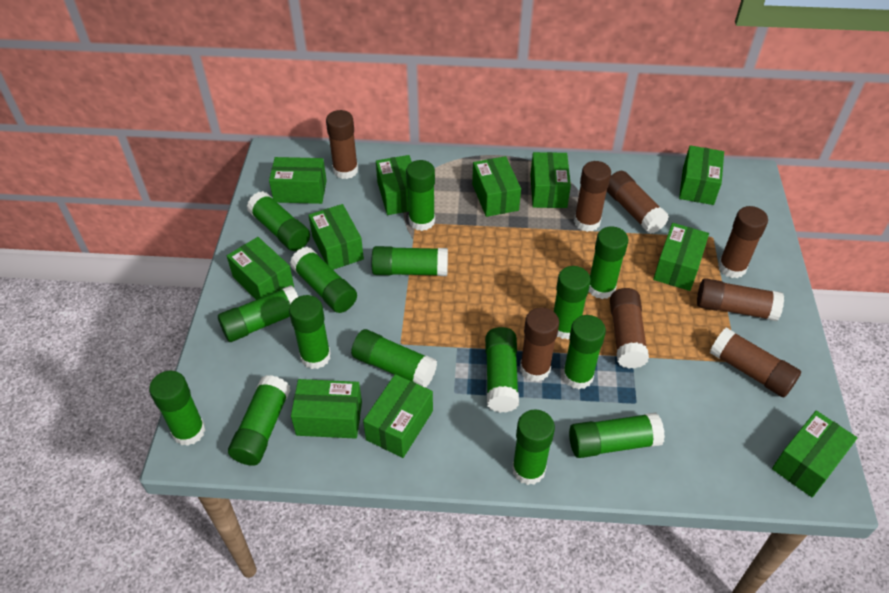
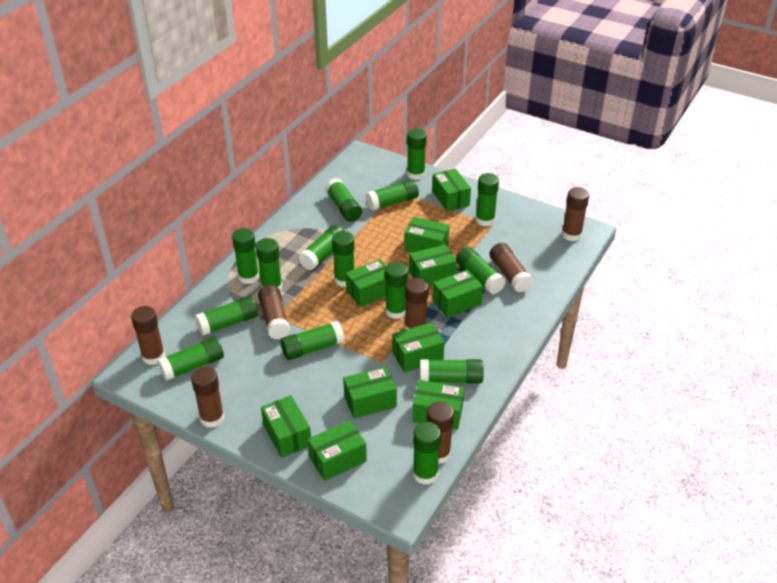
brown glue stick: 8 -> 7
green box: 11 -> 10

